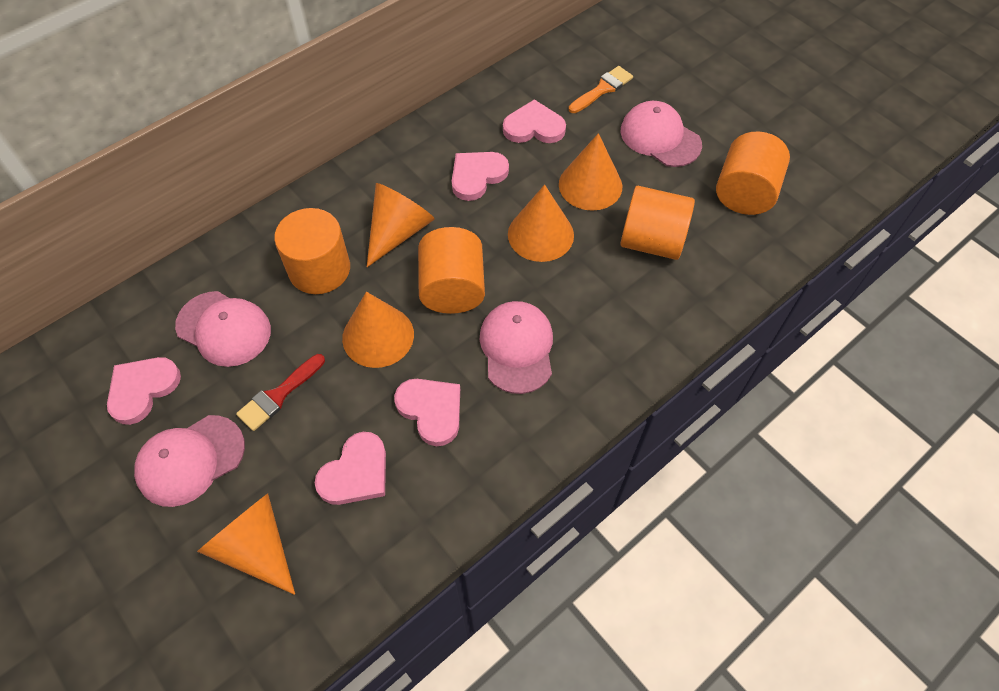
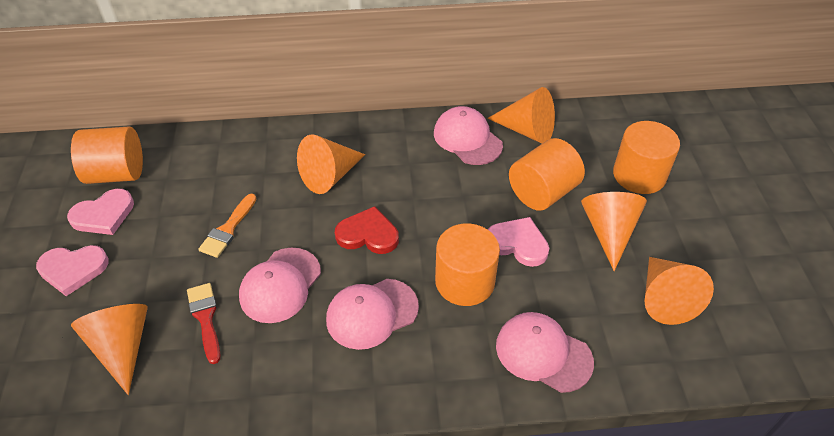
pink heart: 5 -> 3
red heart: 0 -> 1

